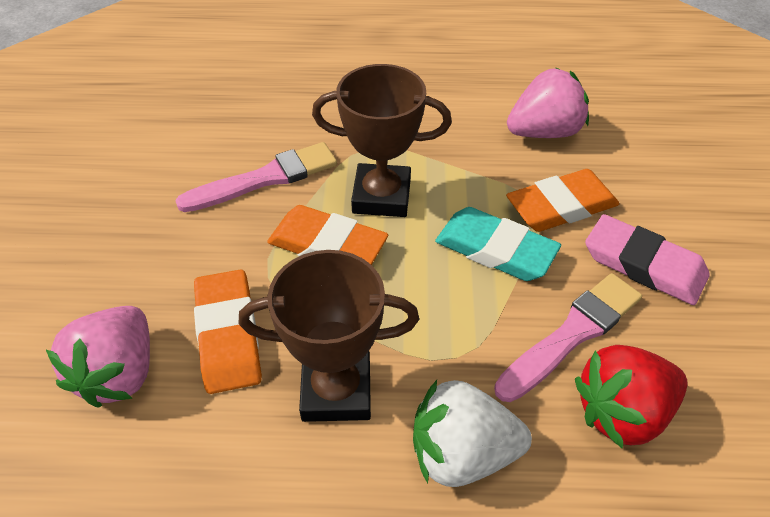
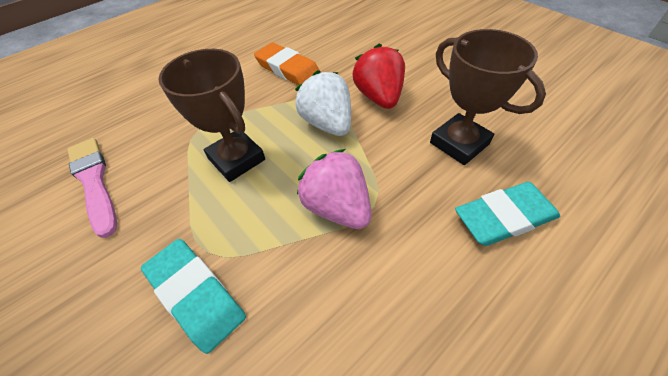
orange eraser: 3 -> 1
pink brush: 2 -> 1
pink eraser: 1 -> 0
pink strawberry: 2 -> 1
turquoise eraser: 1 -> 2

